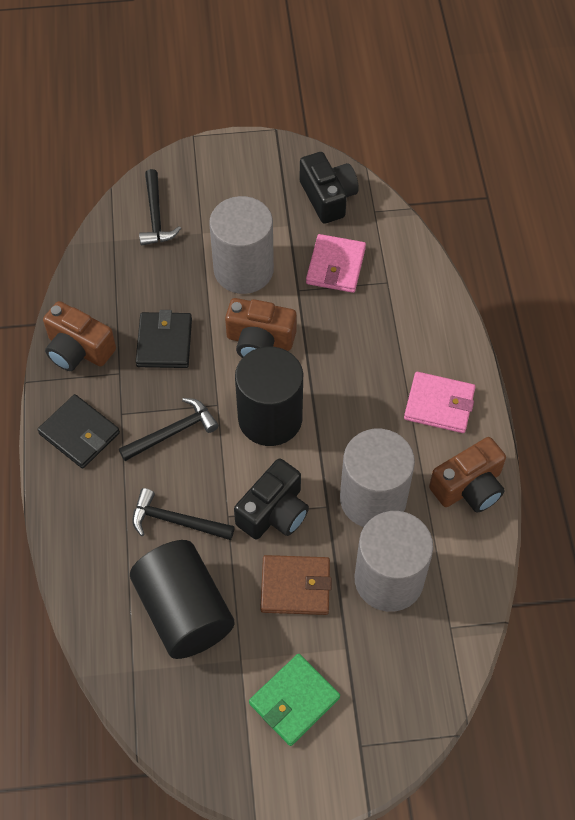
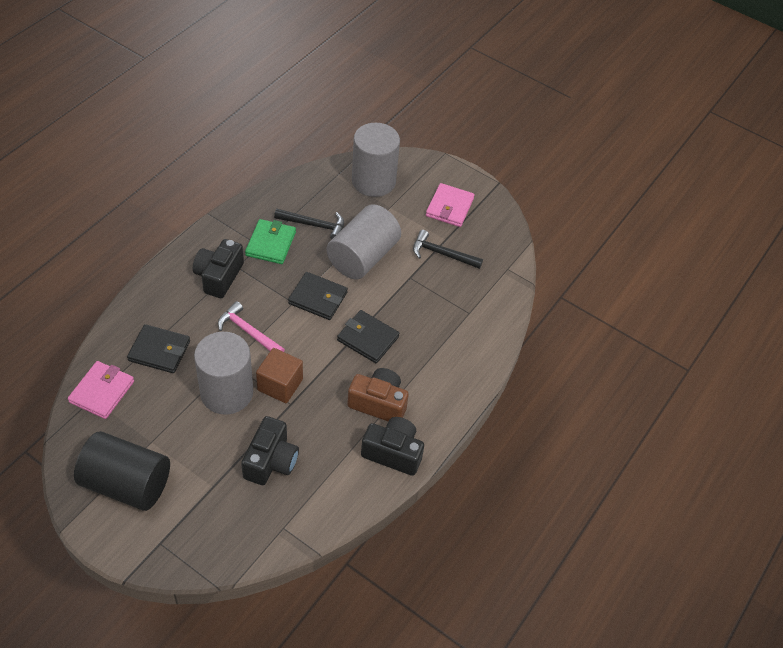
black camera: 2 -> 3
black cylinder: 2 -> 1
black hammer: 3 -> 2
black wallet: 2 -> 3
brown camera: 3 -> 1
brown cube: 0 -> 1
brown wallet: 1 -> 0
pink hammer: 0 -> 1

